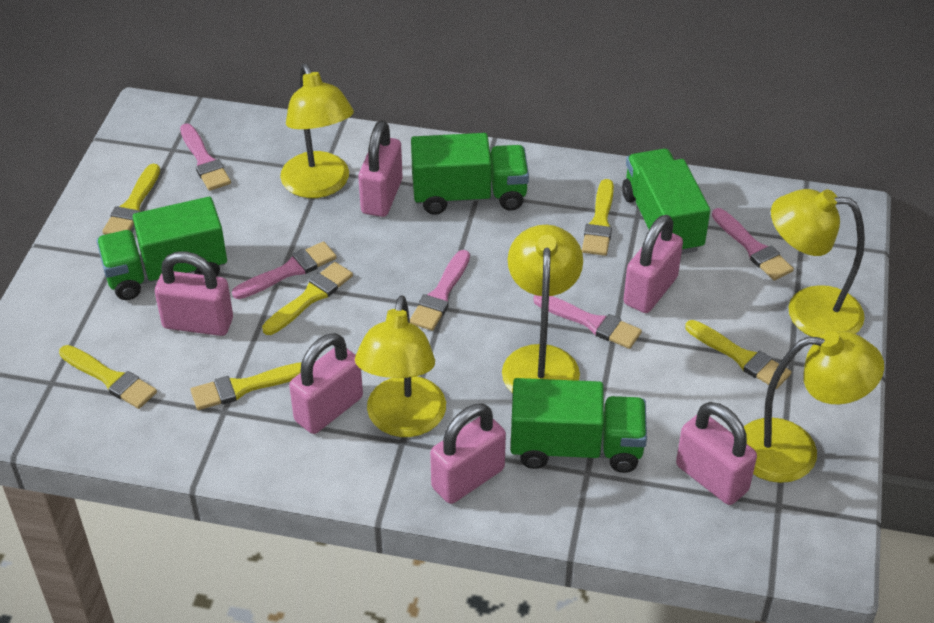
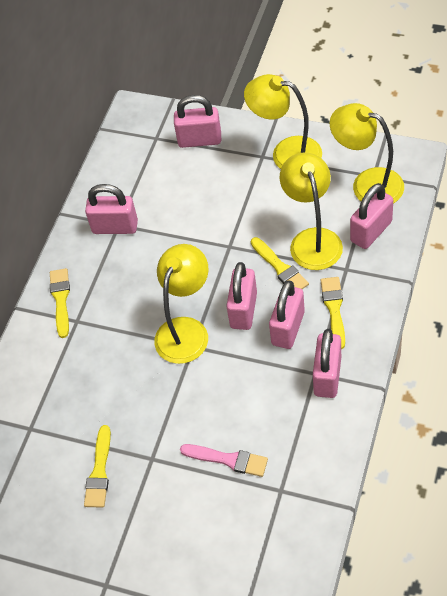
green truck: 4 -> 0
pink brush: 5 -> 1
yellow brush: 6 -> 4
yellow lamp: 5 -> 4

